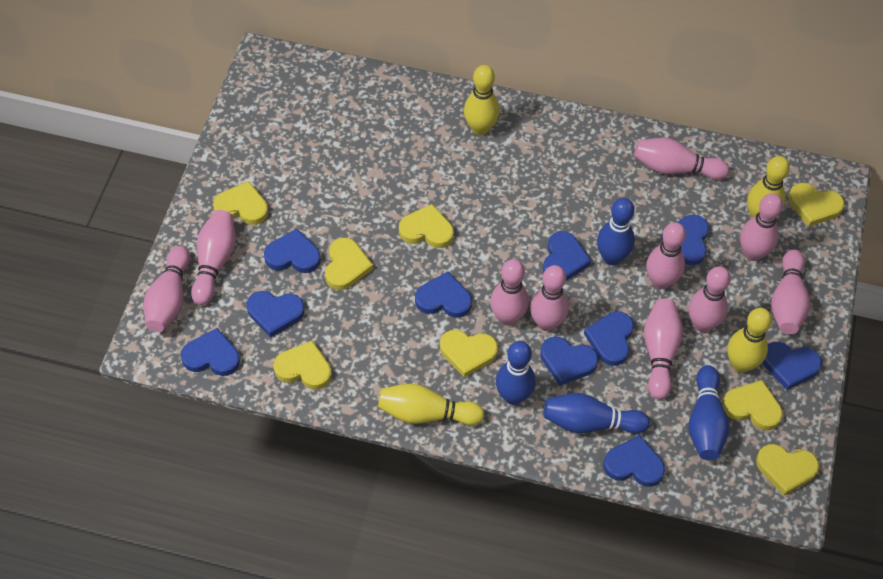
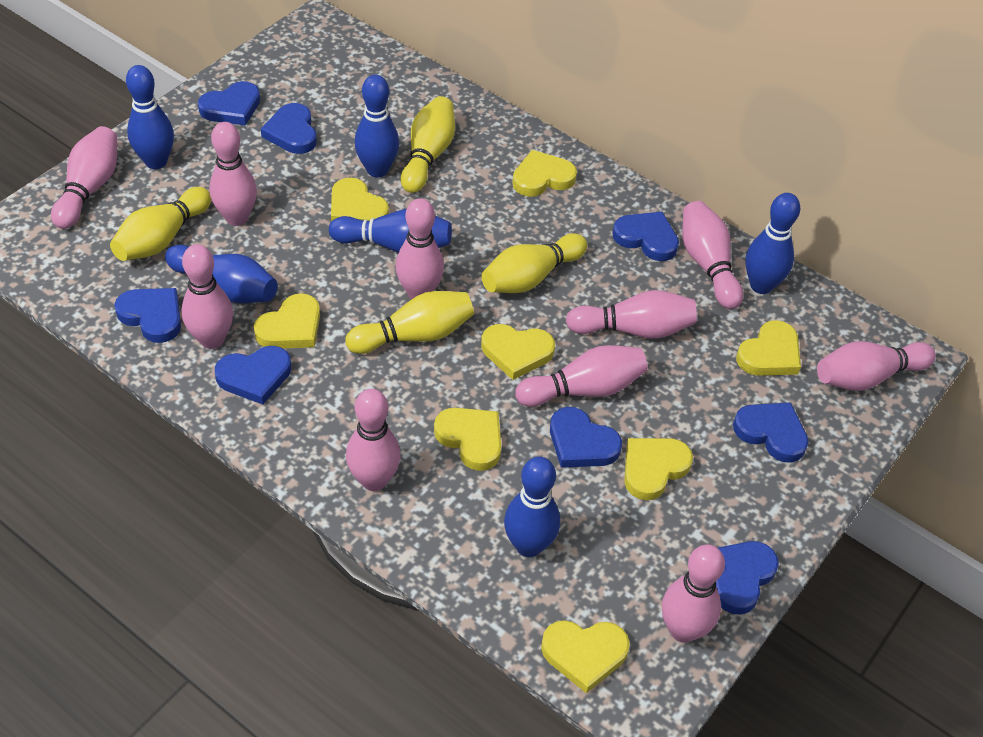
blue bowling pin: 4 -> 6
blue heart: 10 -> 8

